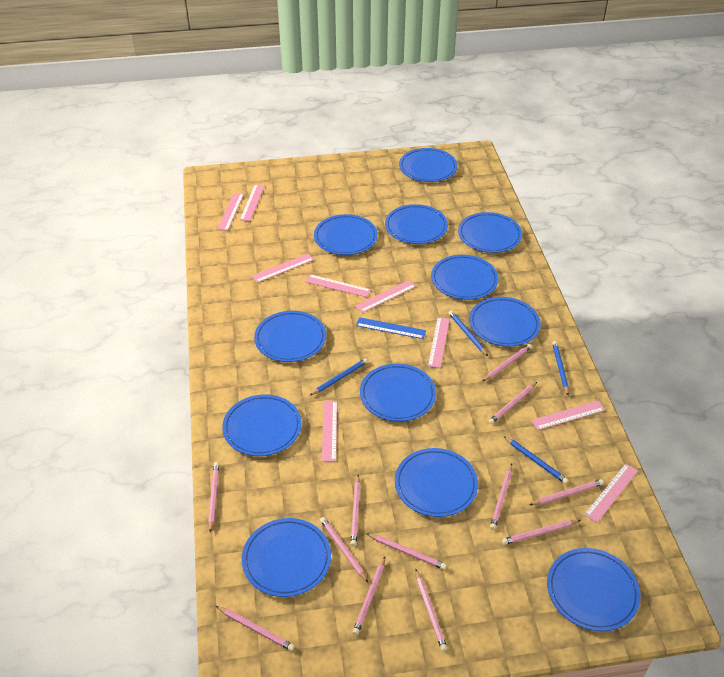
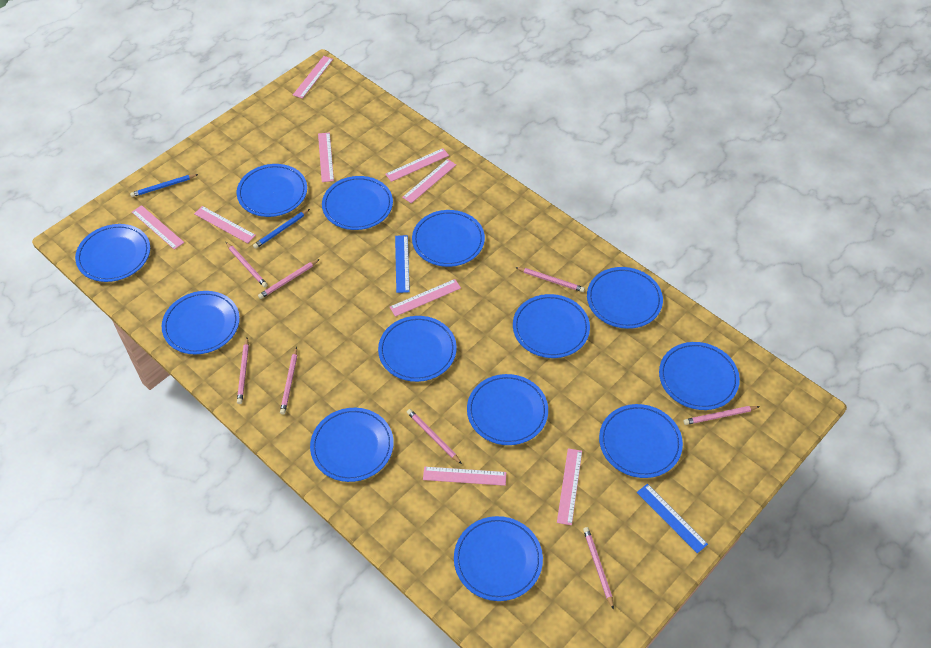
blue pencil: 4 -> 2
blue plate: 12 -> 13
blue ruler: 1 -> 2
pink pencil: 12 -> 8

